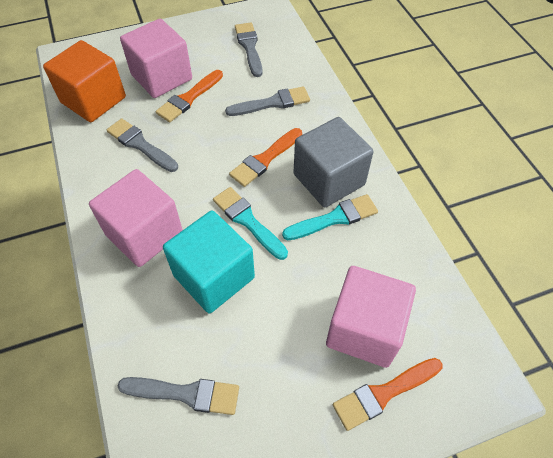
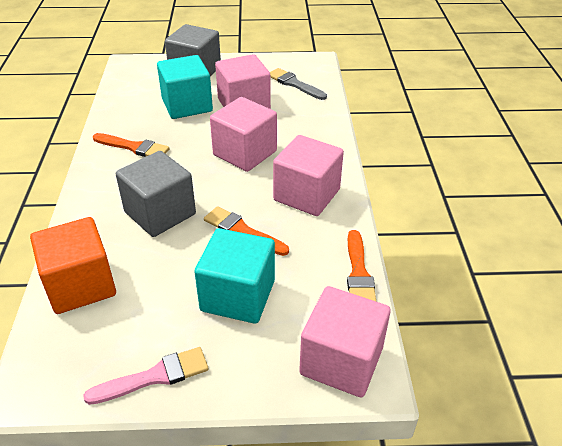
grey brush: 4 -> 1
grey cube: 1 -> 2
pink brush: 0 -> 1
pink cube: 3 -> 4
turquoise brush: 2 -> 0
turquoise cube: 1 -> 2

